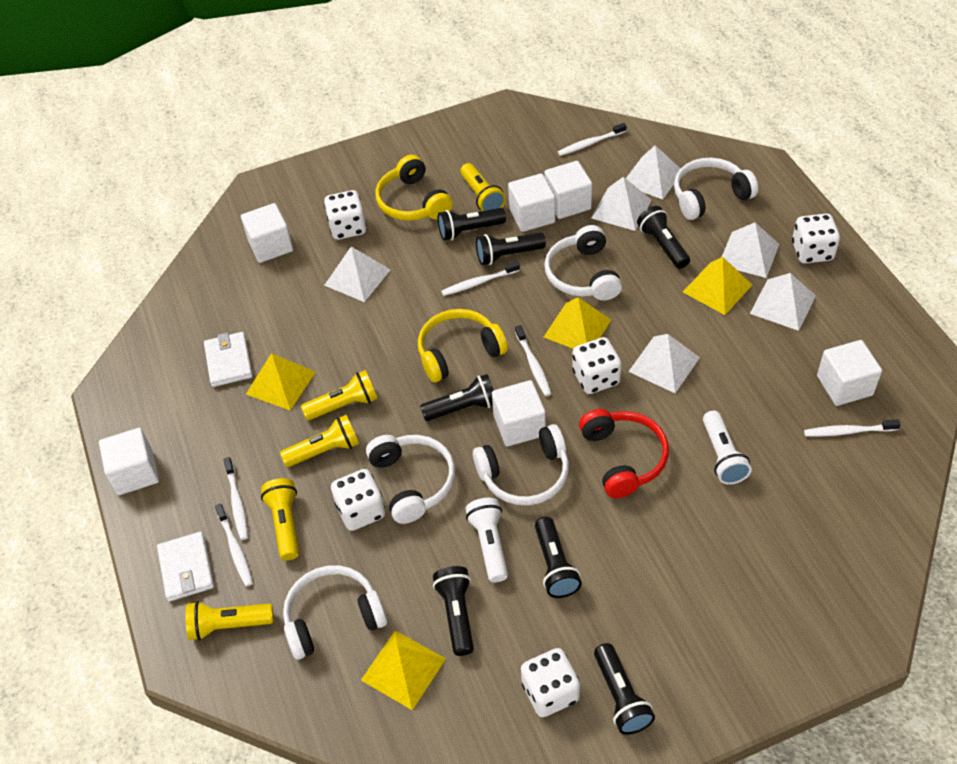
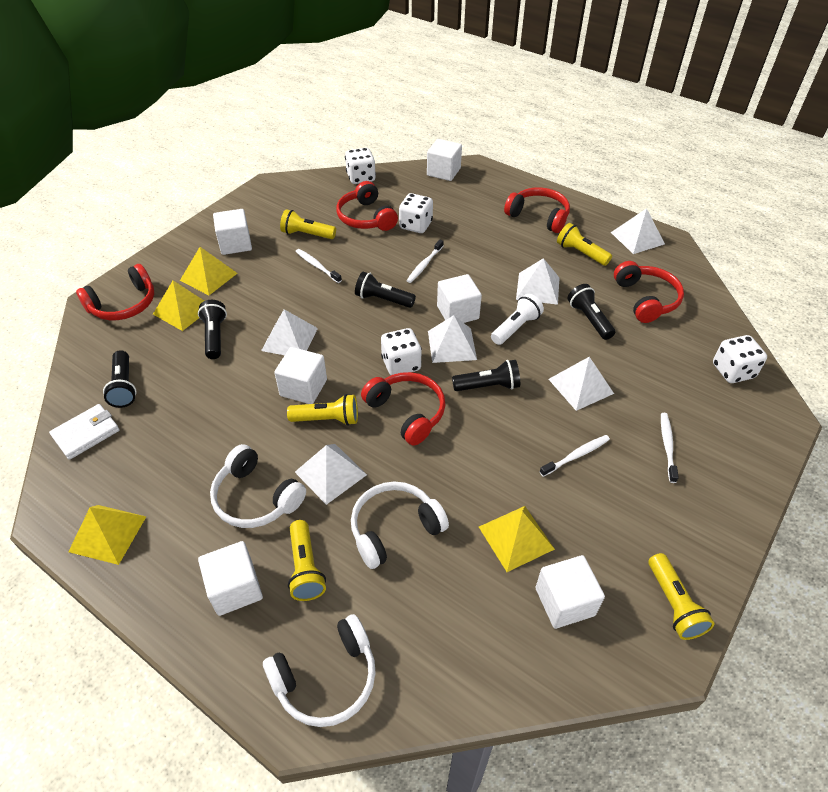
black flashlight: 7 -> 5
red headphones: 1 -> 5
white dice: 5 -> 4
white flashlight: 2 -> 1
white headphones: 5 -> 3
white toothbrush: 6 -> 4
white wallet: 2 -> 1
yellow headphones: 2 -> 0

